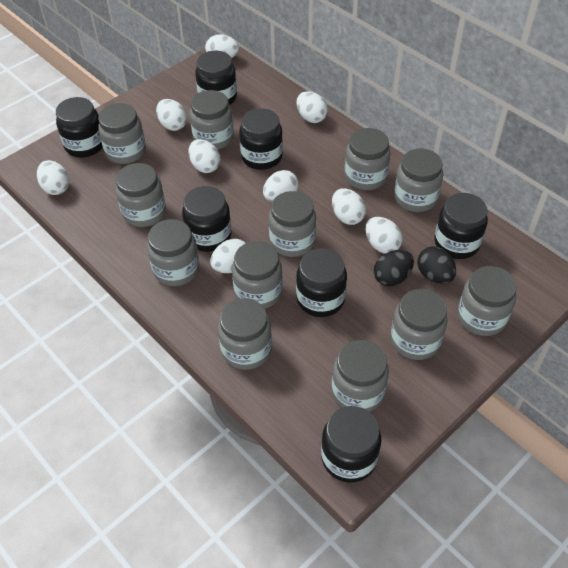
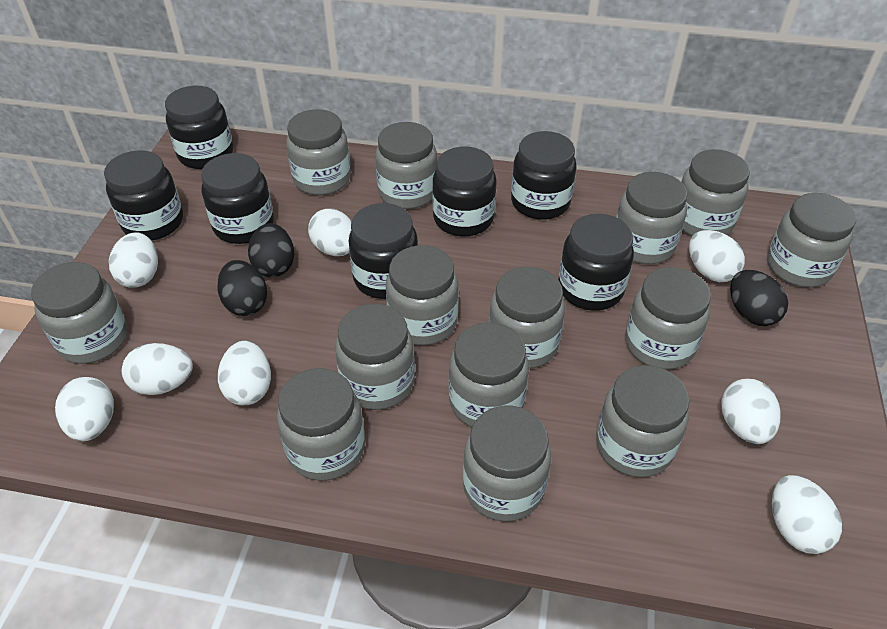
black egg: 2 -> 3
grey jar: 12 -> 14
white egg: 9 -> 8

